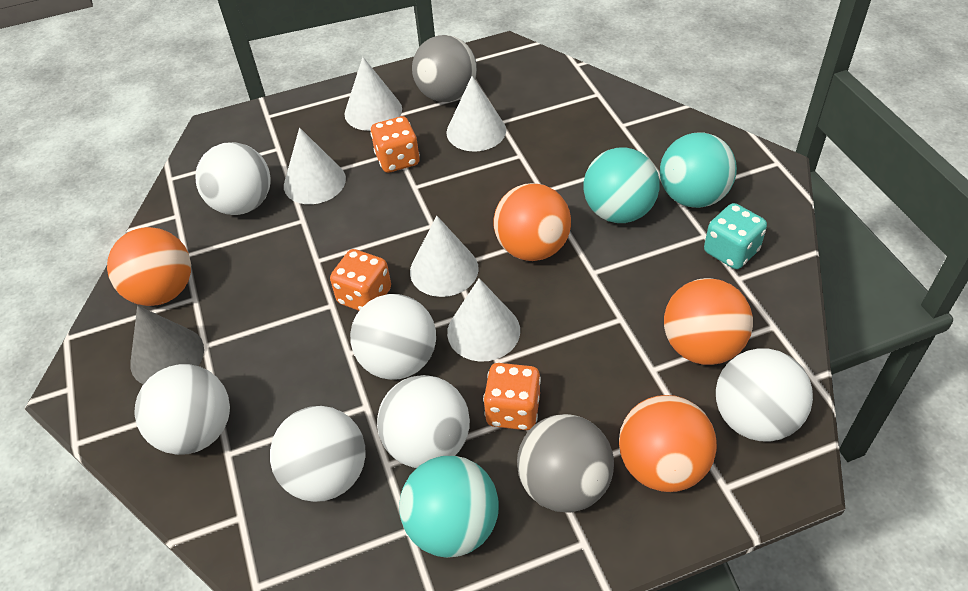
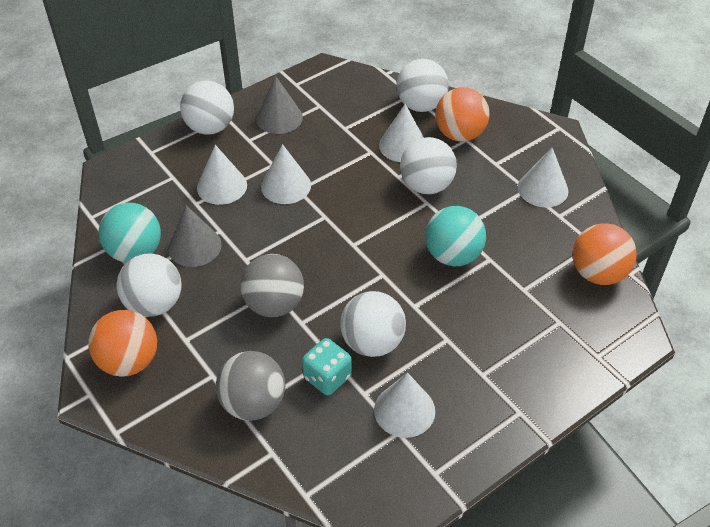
grey cone: 1 -> 2
orange ball: 4 -> 3
orange dice: 3 -> 0
turquoise ball: 3 -> 2
white ball: 6 -> 5

